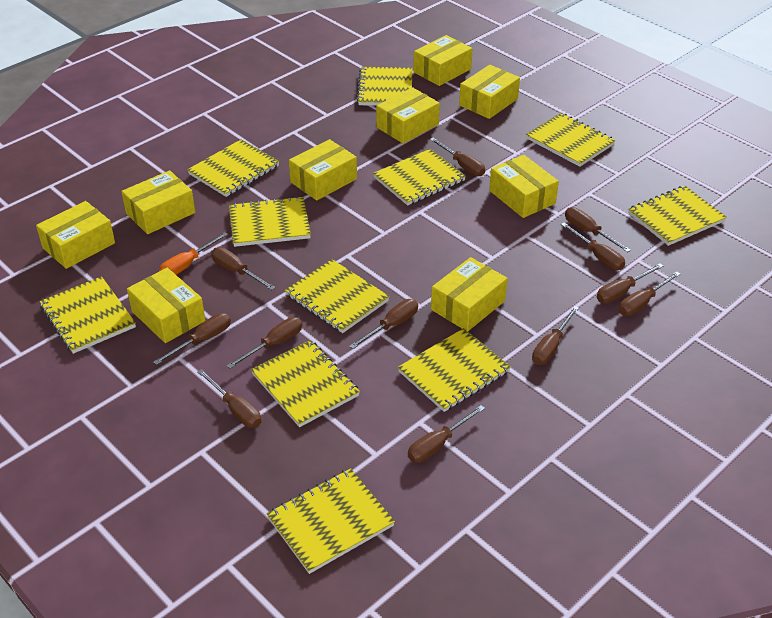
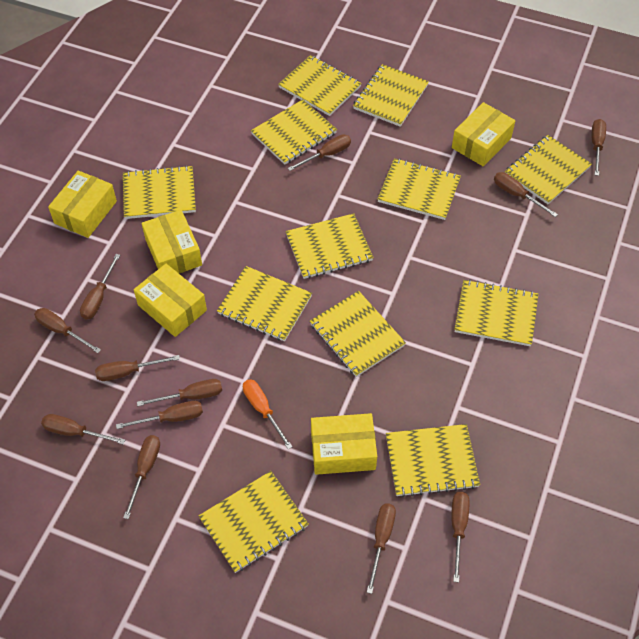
yellow box: 9 -> 5
yellow notebook: 11 -> 12

